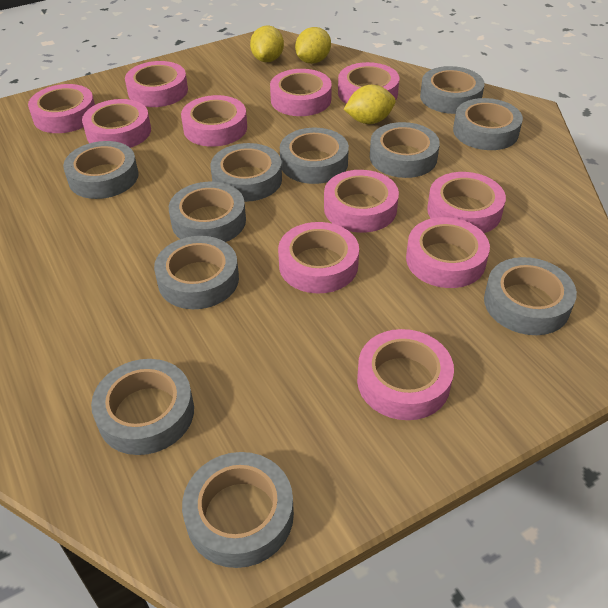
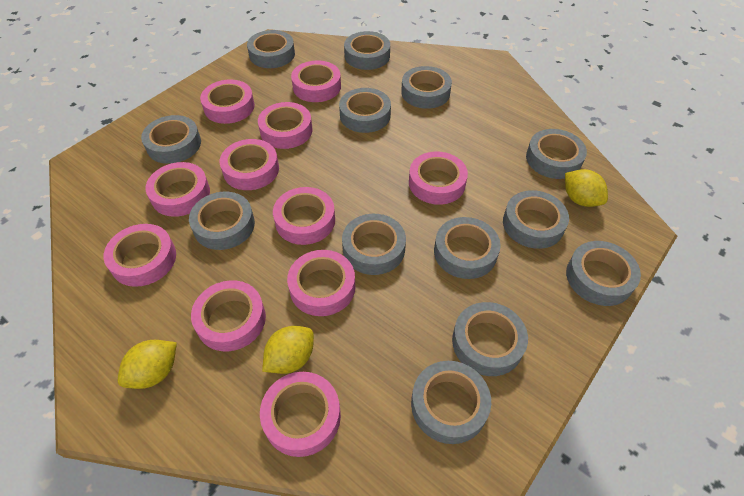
grey tape: 11 -> 13

